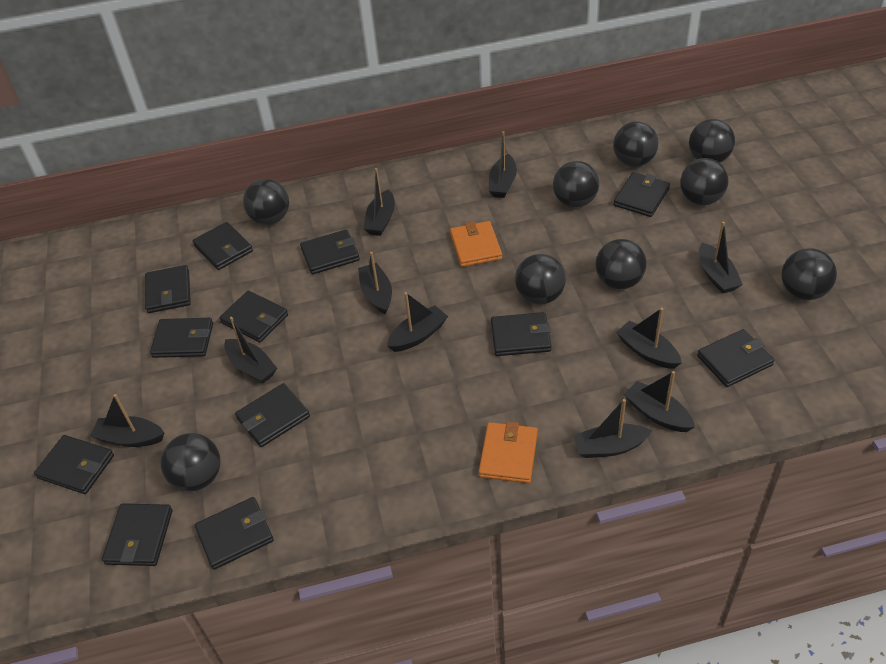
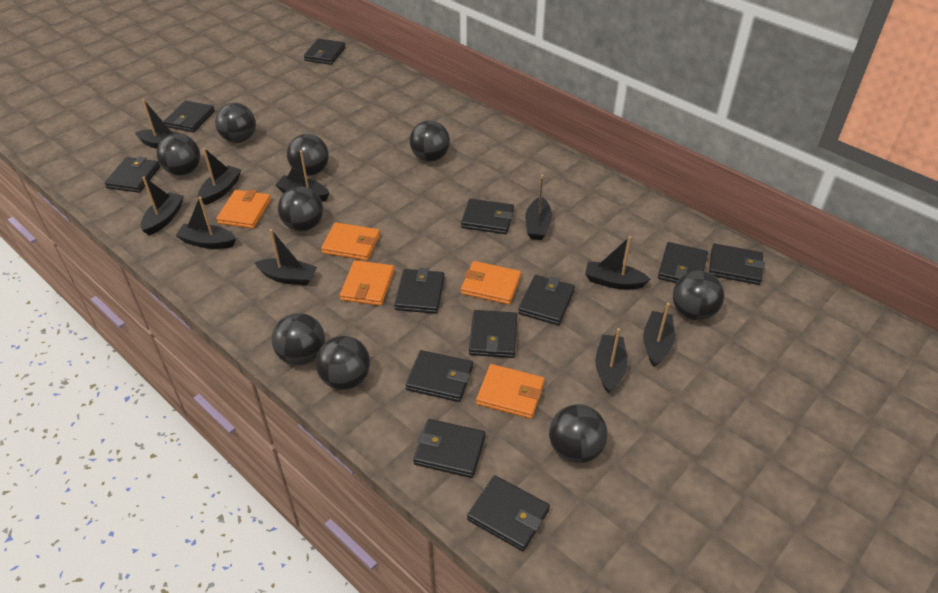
orange wallet: 2 -> 5

